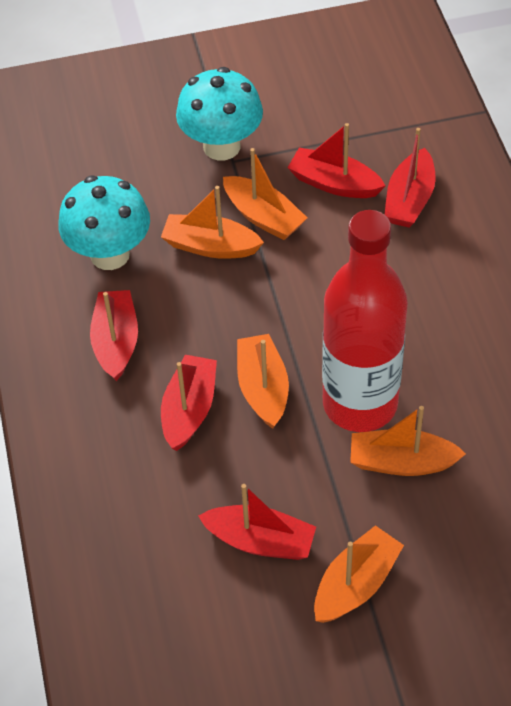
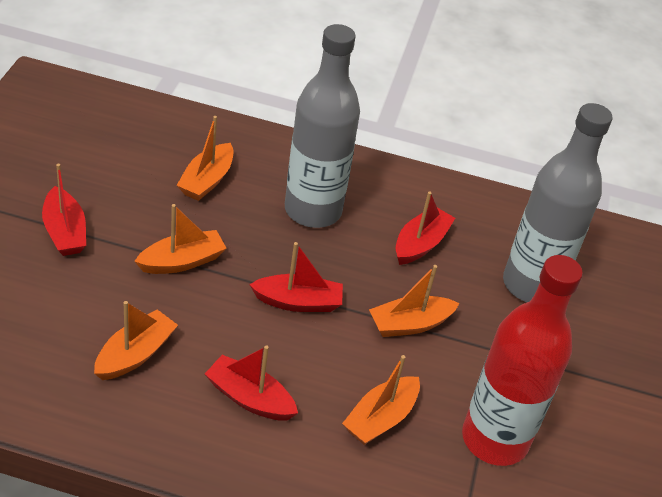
grey bottle: 0 -> 2
red boat: 5 -> 4
turquoise mushroom: 2 -> 0

